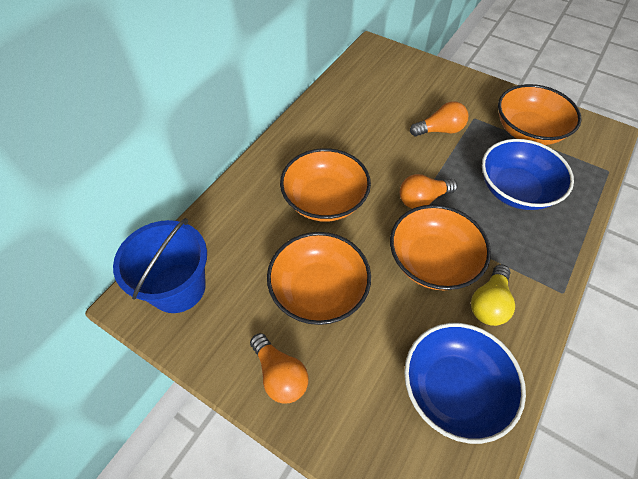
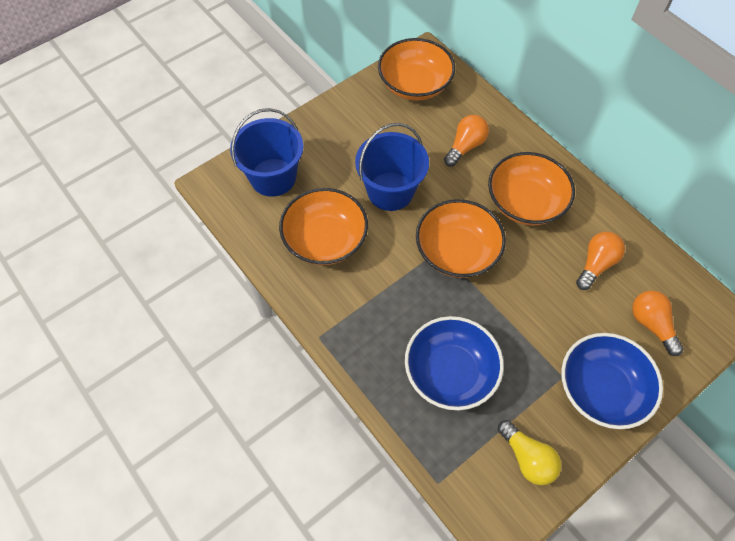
blue bucket: 1 -> 2

